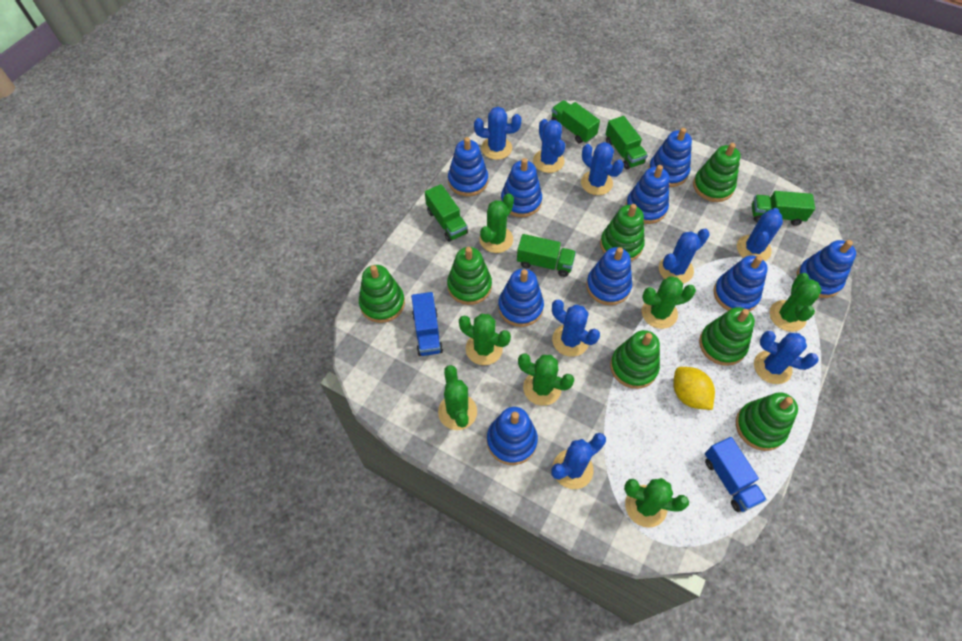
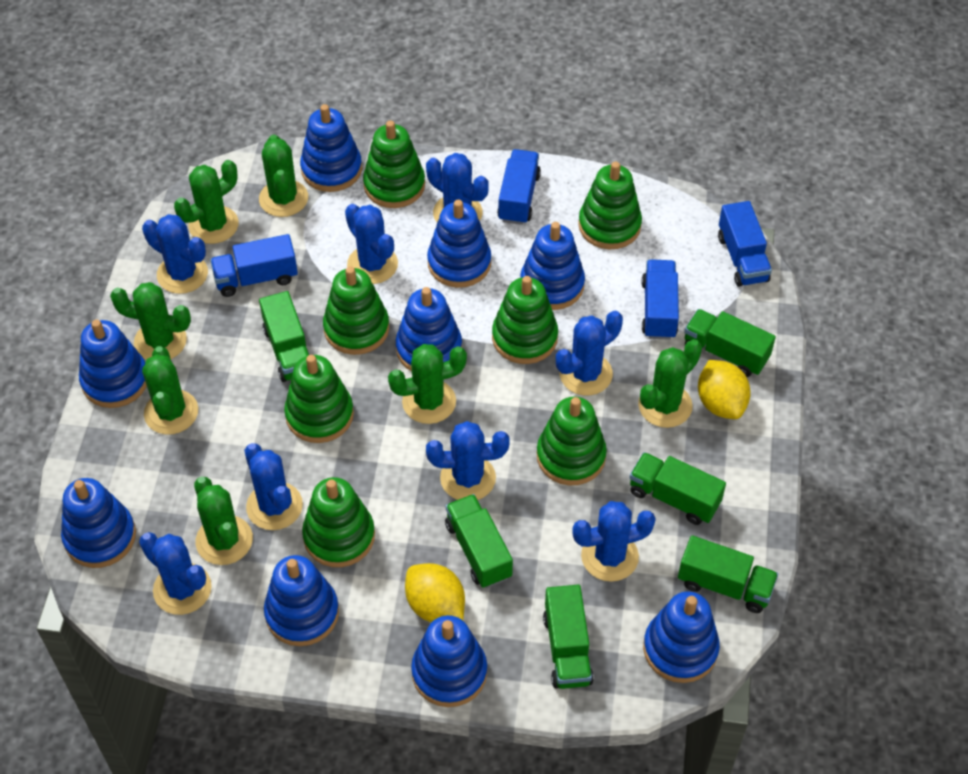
blue truck: 2 -> 4
green truck: 5 -> 6
yellow lemon: 1 -> 2

